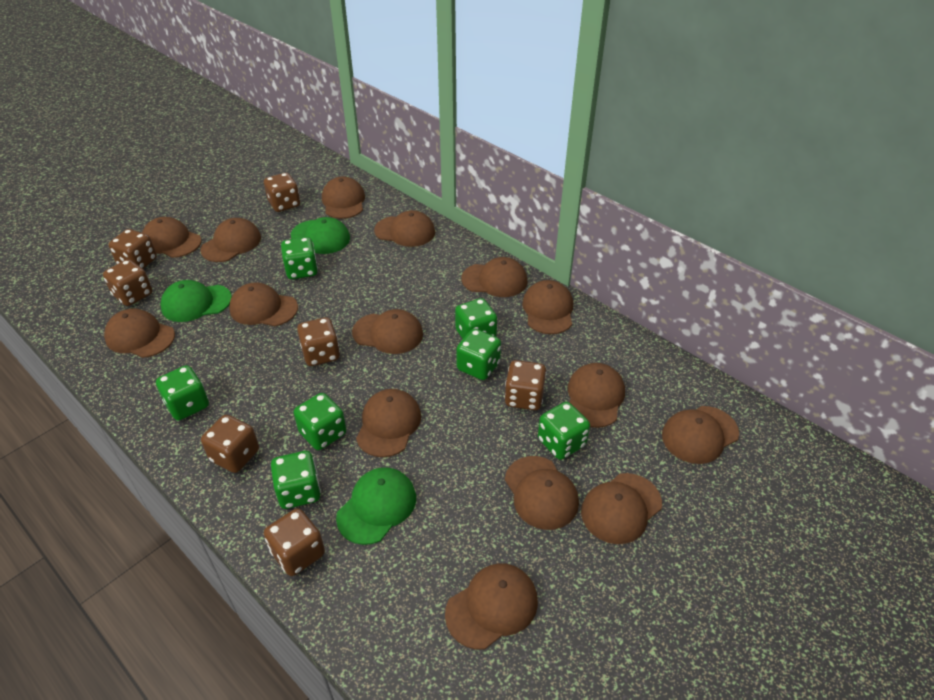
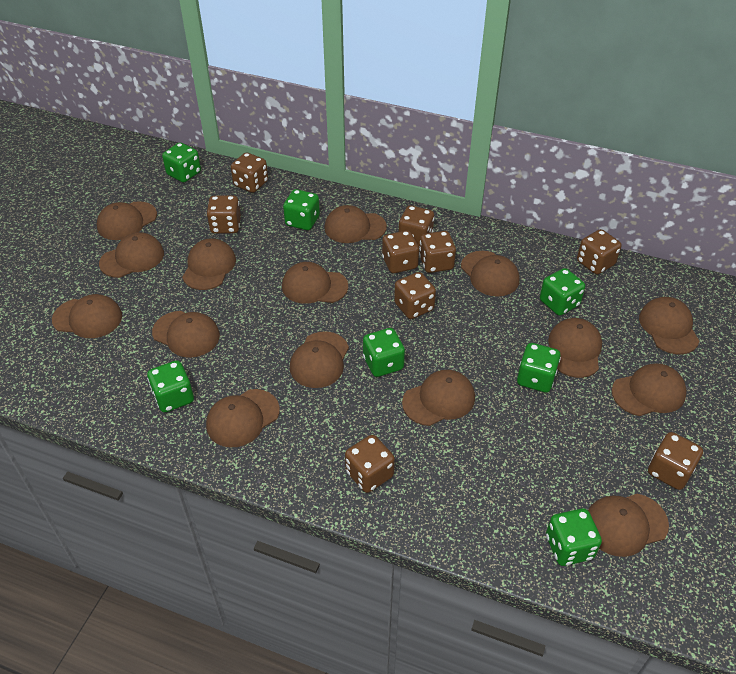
brown dice: 7 -> 9
green cap: 3 -> 0

